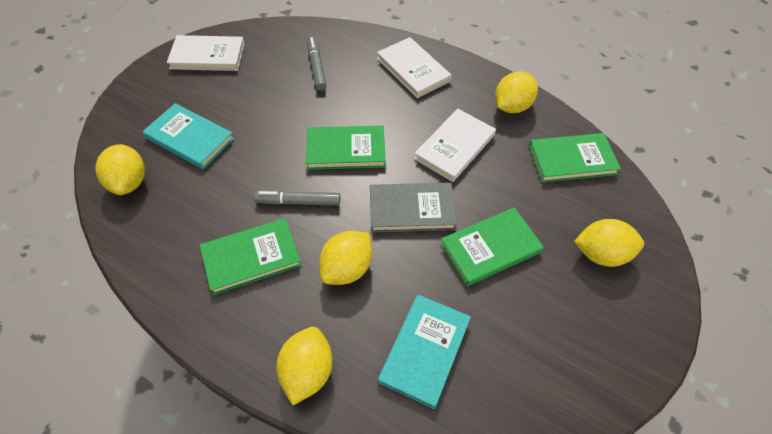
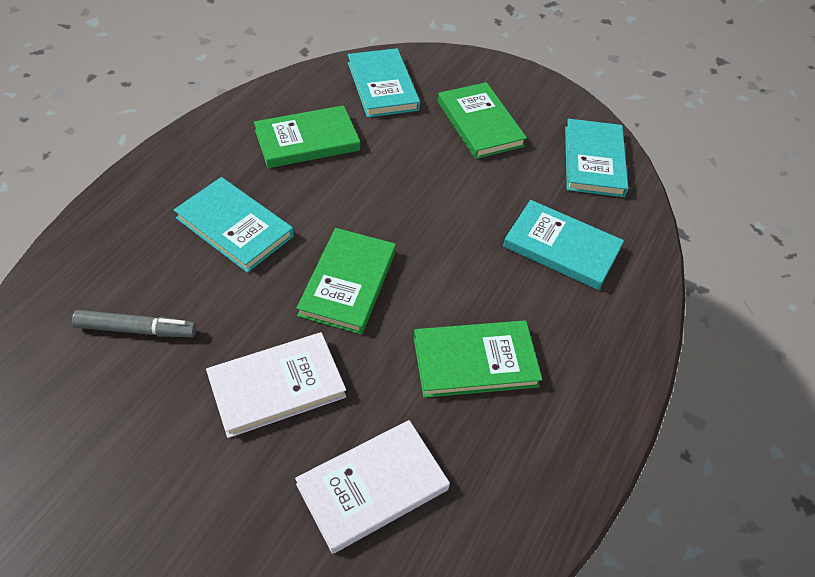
grey book: 1 -> 0
grey marker: 2 -> 1
turquoise book: 2 -> 4
white book: 3 -> 2
yellow lemon: 5 -> 0

